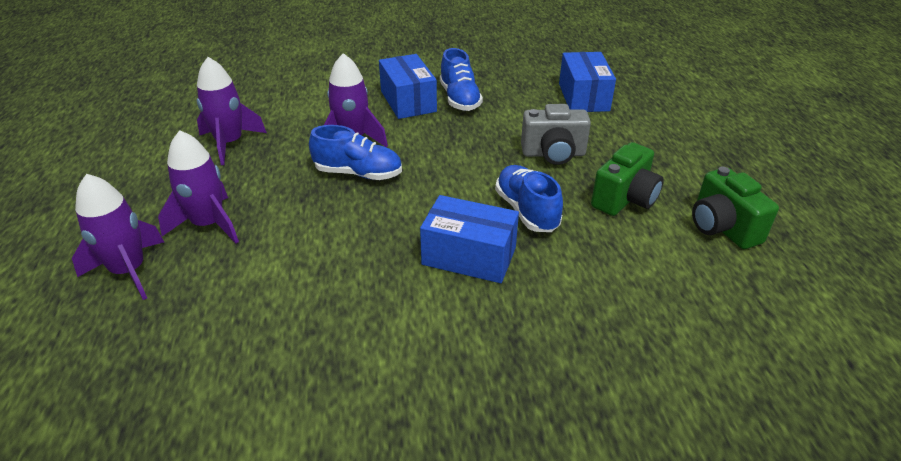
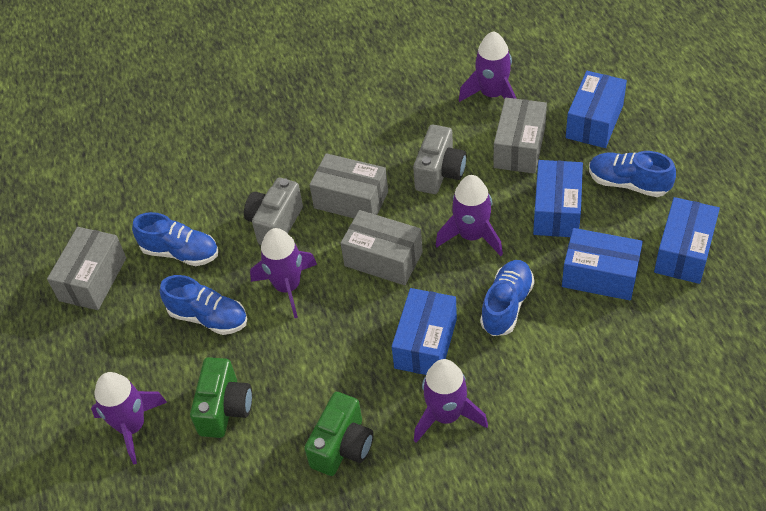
blue box: 3 -> 5
blue shoe: 3 -> 4
grey box: 0 -> 4
grey camera: 1 -> 2
purple rocket: 4 -> 5

